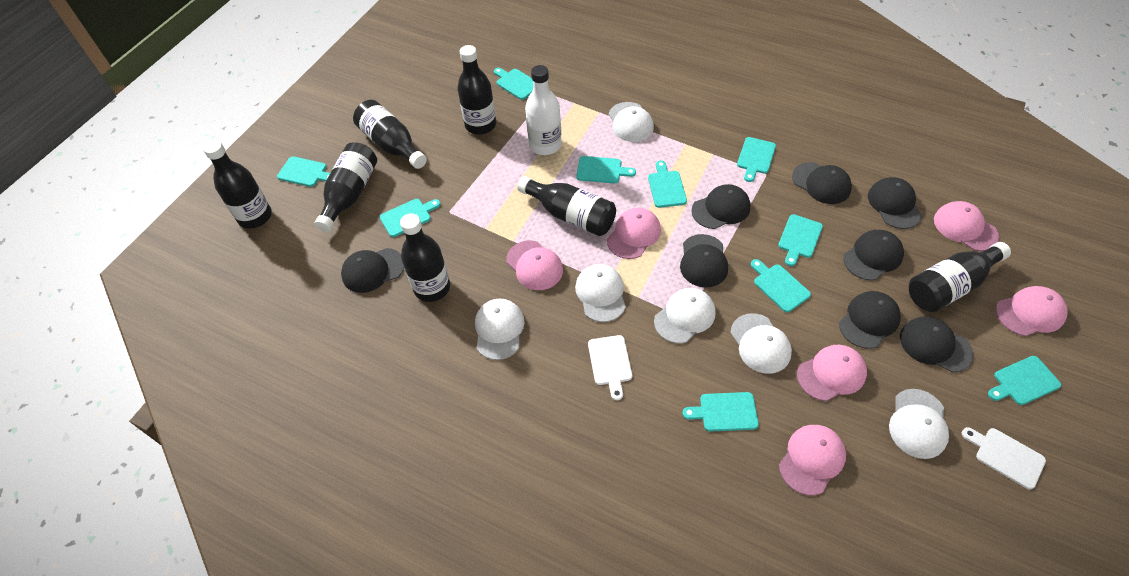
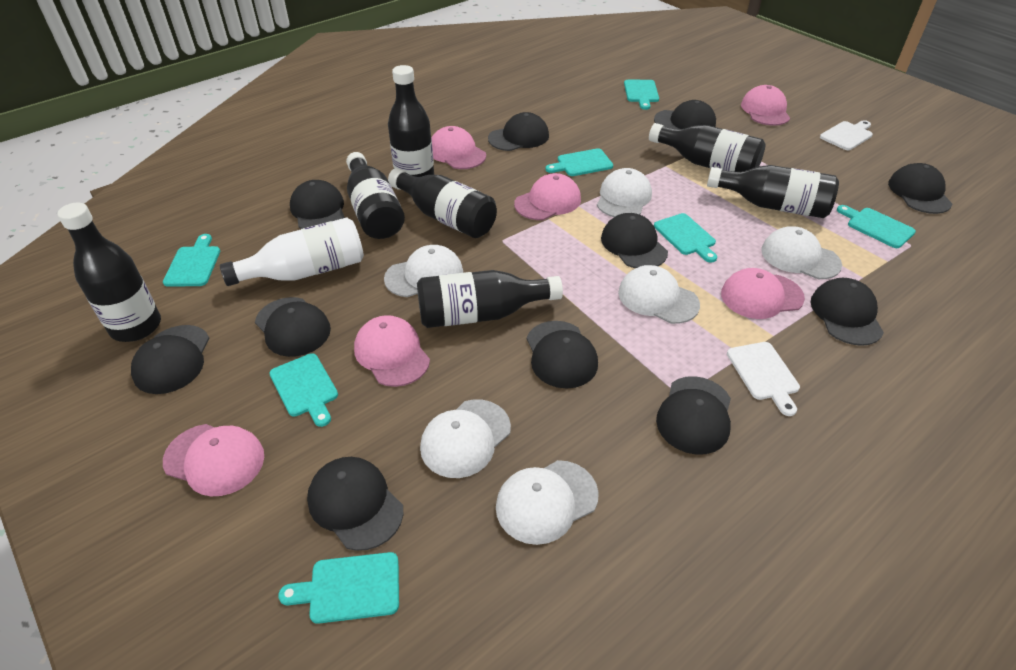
black cap: 8 -> 11
turquoise cutting board: 10 -> 7

